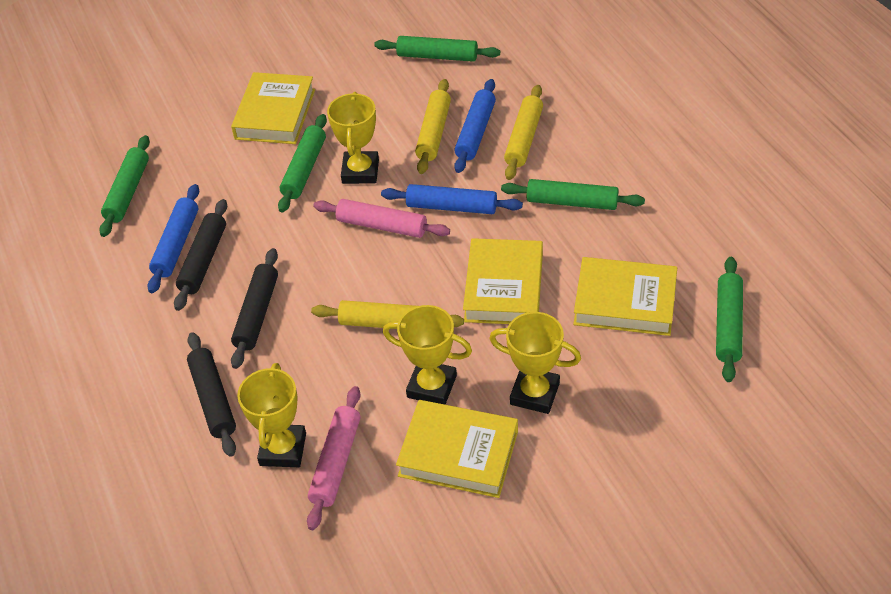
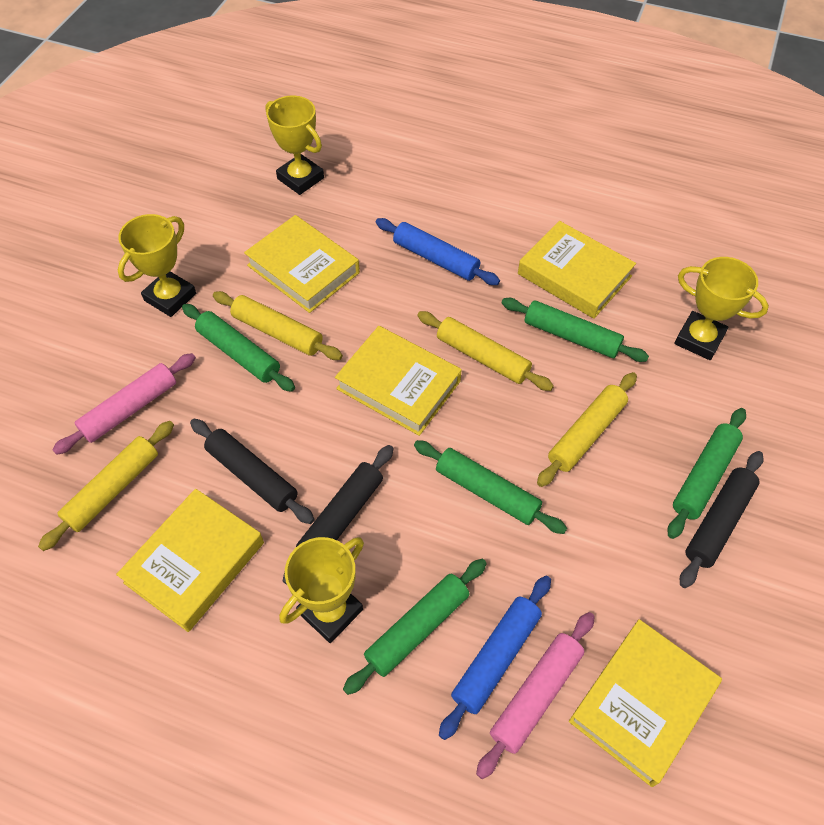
blue rolling pin: 3 -> 2
yellow book: 4 -> 5
yellow rolling pin: 3 -> 4

